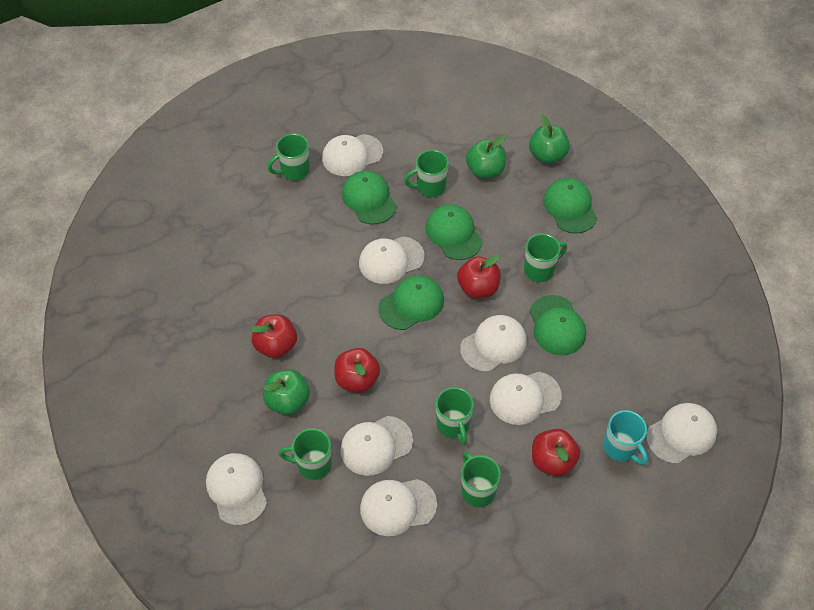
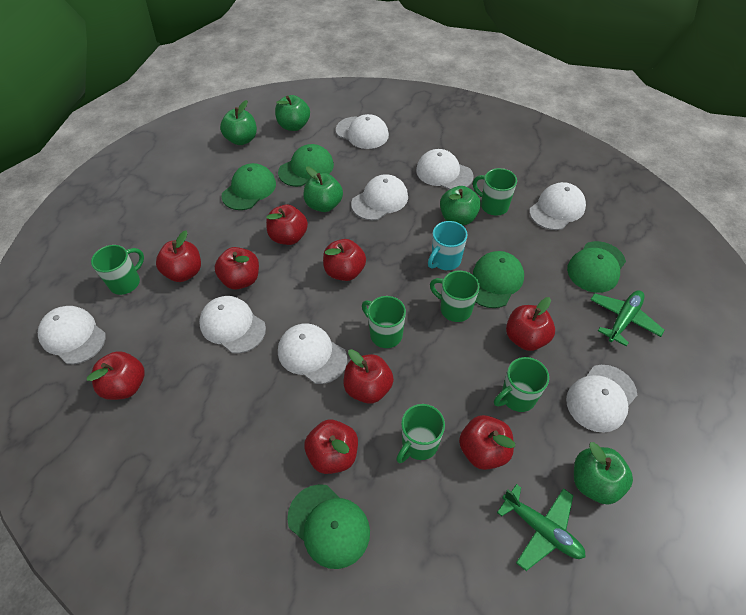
green apple: 3 -> 5
green plane: 0 -> 2
red apple: 4 -> 9

